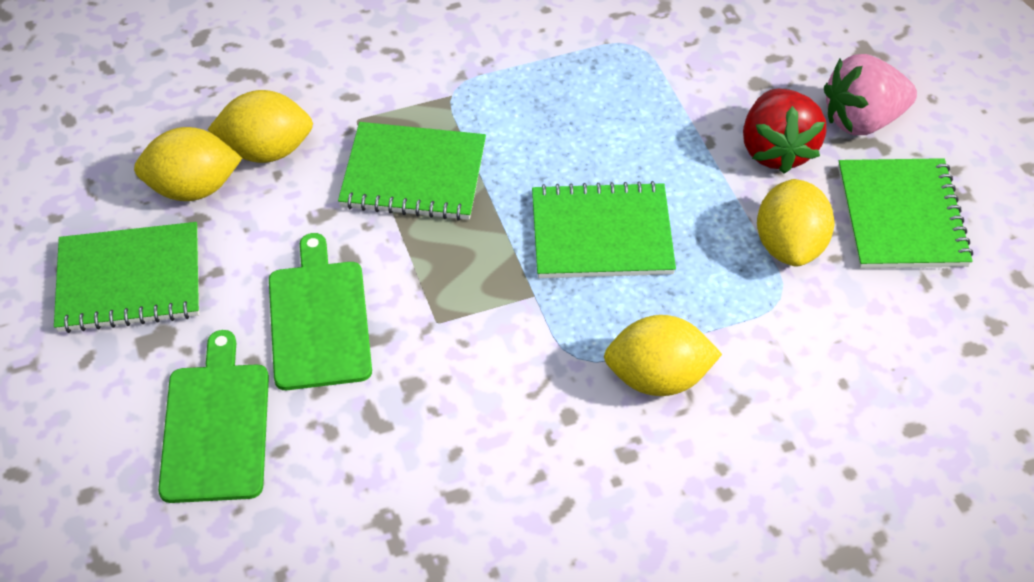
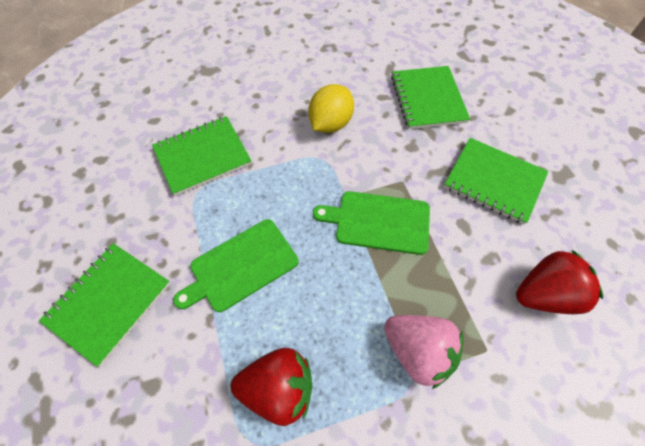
red strawberry: 1 -> 2
yellow lemon: 4 -> 1

